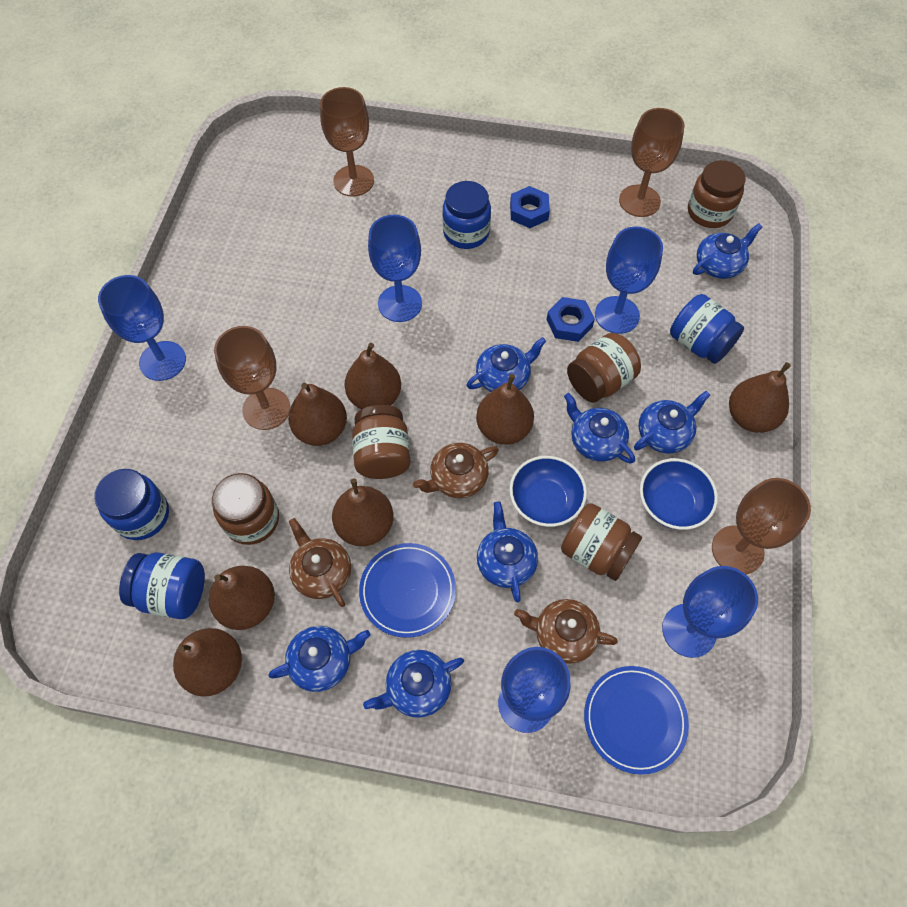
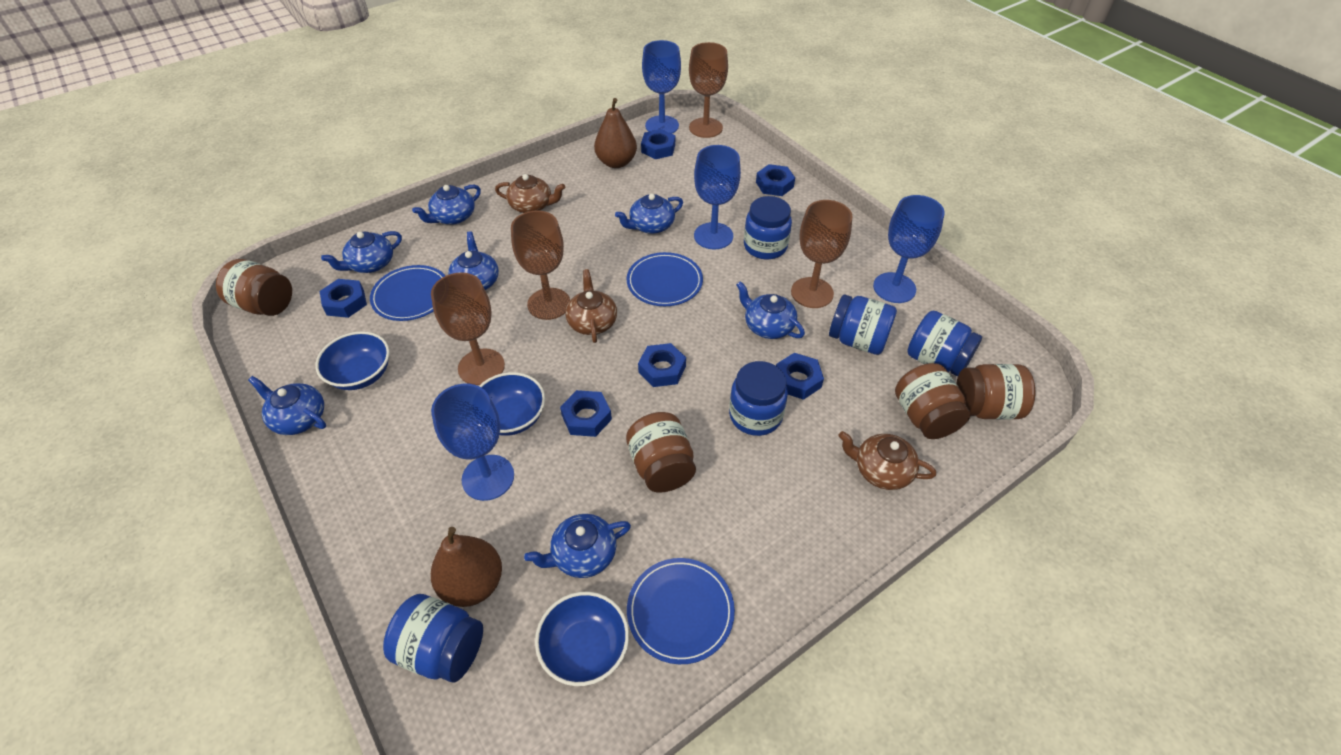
blue bowl: 2 -> 3
blue goblet: 5 -> 4
blue jar: 4 -> 5
blue nut: 2 -> 6
blue plate: 2 -> 3
brown jar: 5 -> 4
brown pear: 7 -> 2

